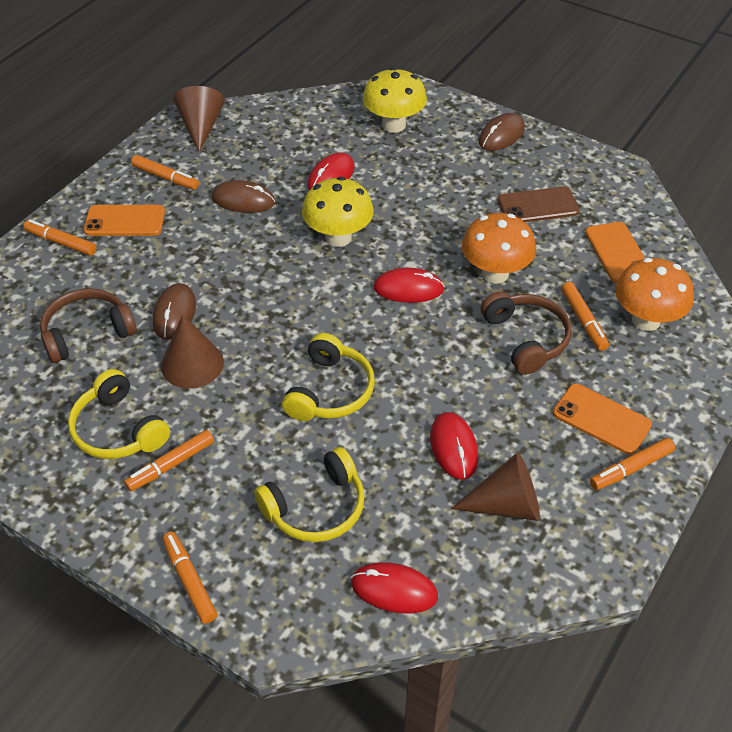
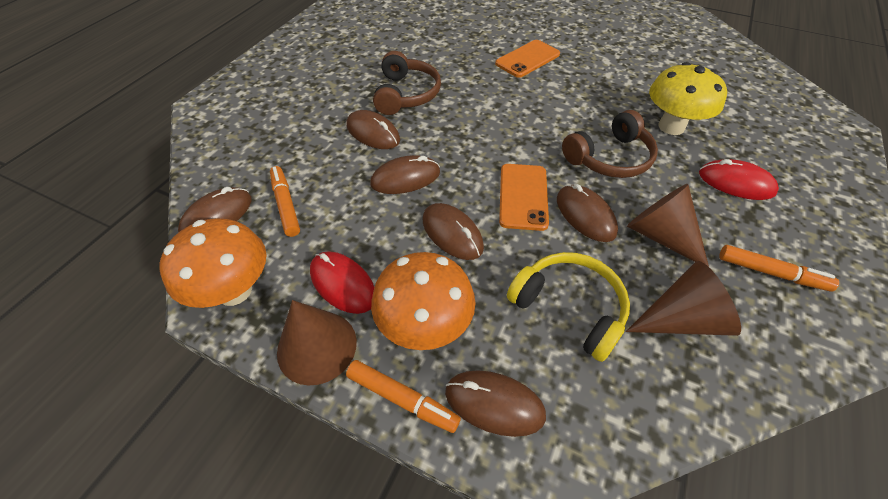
brown mouse: 3 -> 6
brown phone: 1 -> 0
orange marker: 6 -> 3
orange phone: 3 -> 2
red mouse: 4 -> 2
yellow headphones: 3 -> 1
yellow mushroom: 2 -> 1

